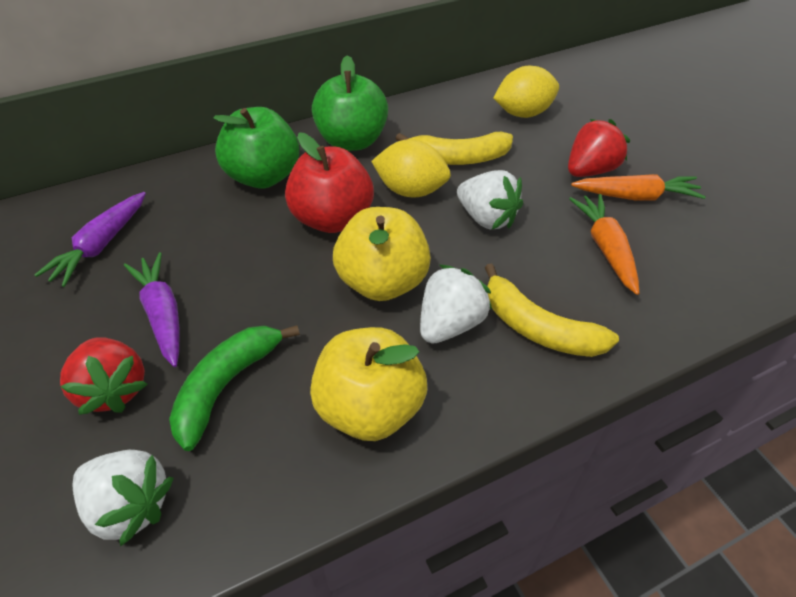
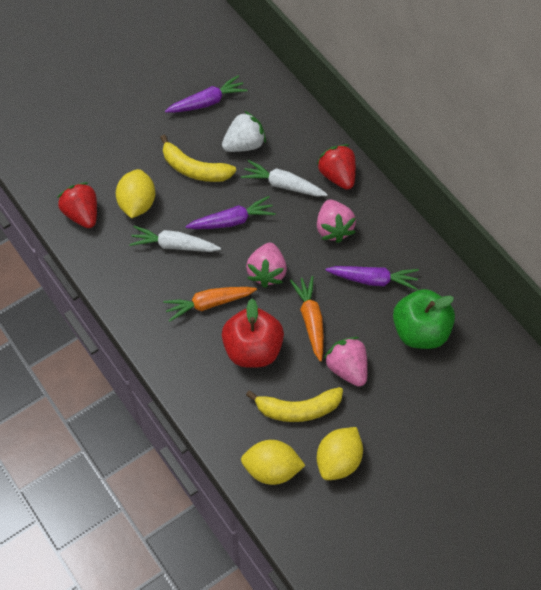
green apple: 2 -> 1
green banana: 1 -> 0
pink strawberry: 0 -> 3
purple carrot: 2 -> 3
white carrot: 0 -> 2
white strawberry: 3 -> 1
yellow apple: 2 -> 0
yellow lemon: 2 -> 3

